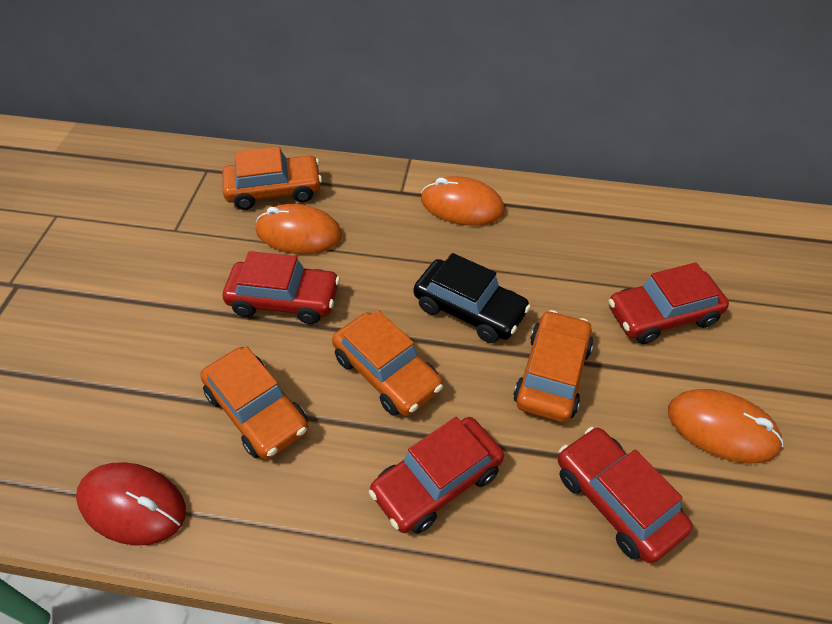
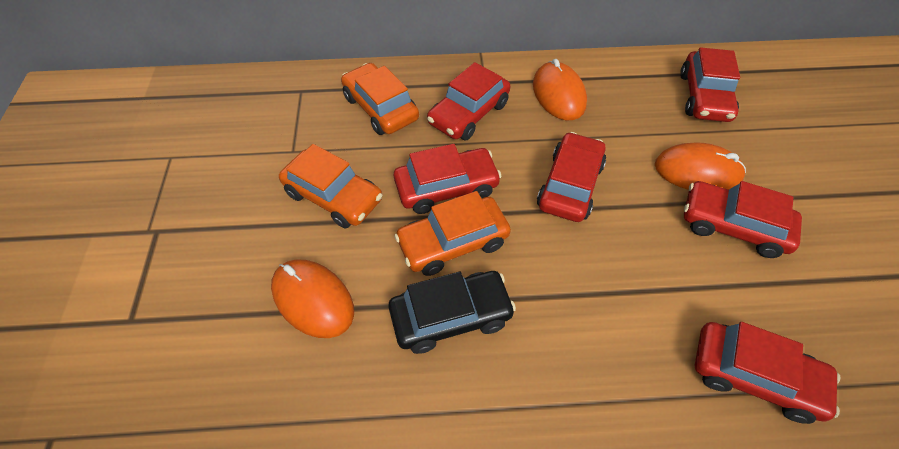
orange car: 4 -> 3
red car: 4 -> 6
red mouse: 1 -> 0

